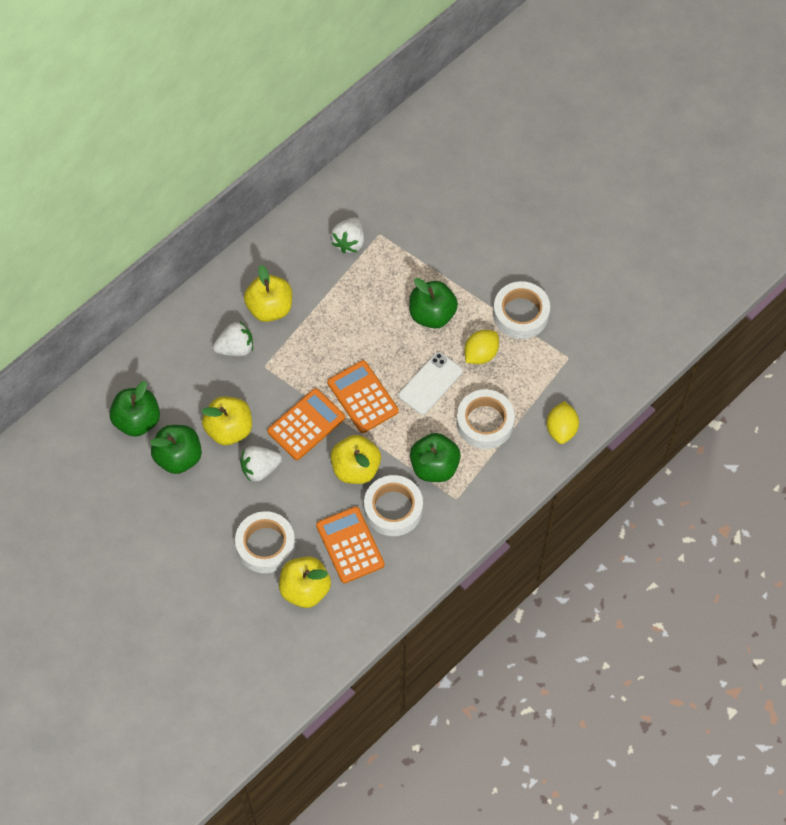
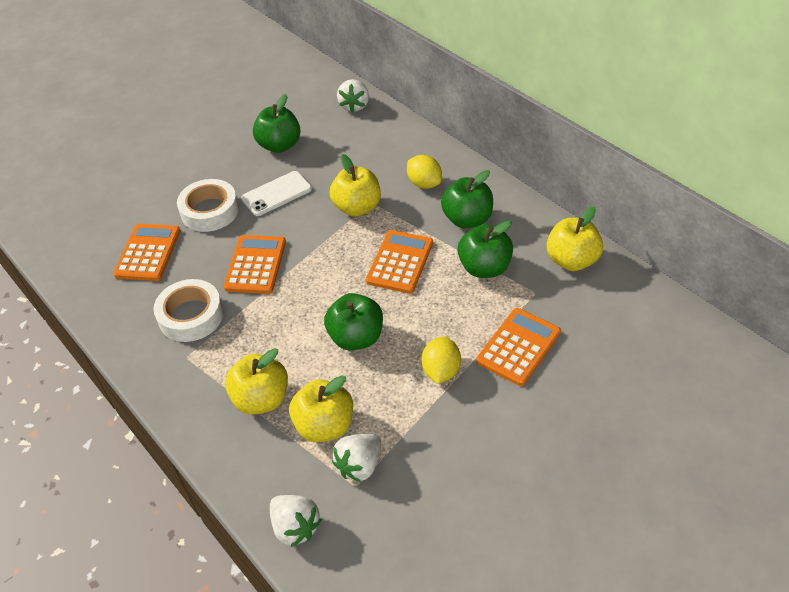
orange calculator: 3 -> 4
white tape: 4 -> 2

